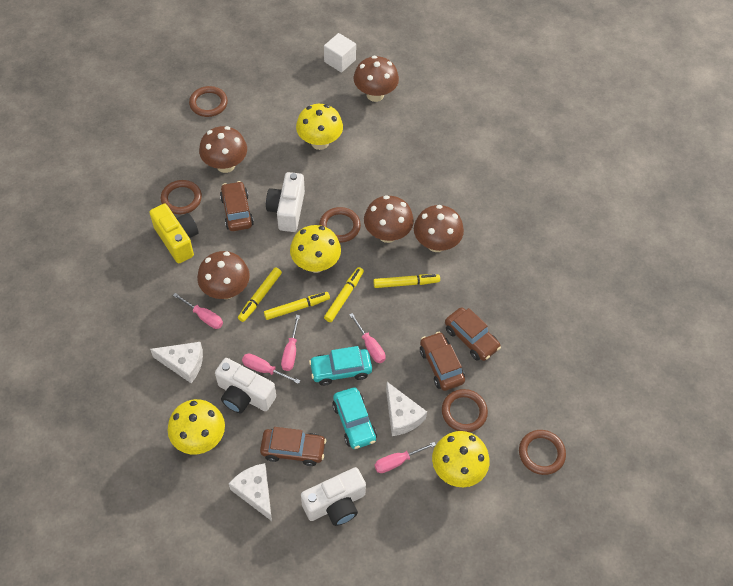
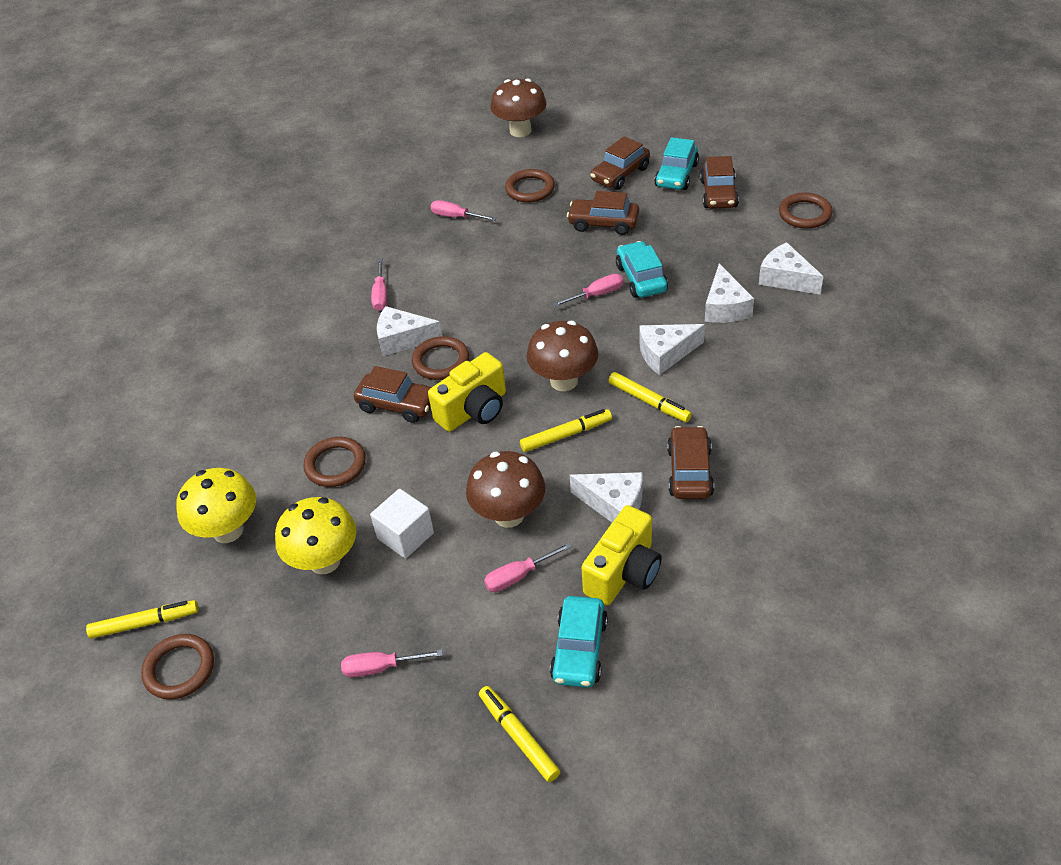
brown car: 4 -> 5
brown mushroom: 5 -> 3
turquoise car: 2 -> 3
white camera: 3 -> 0
white cheese: 3 -> 5
yellow camera: 1 -> 2
yellow mushroom: 4 -> 2

